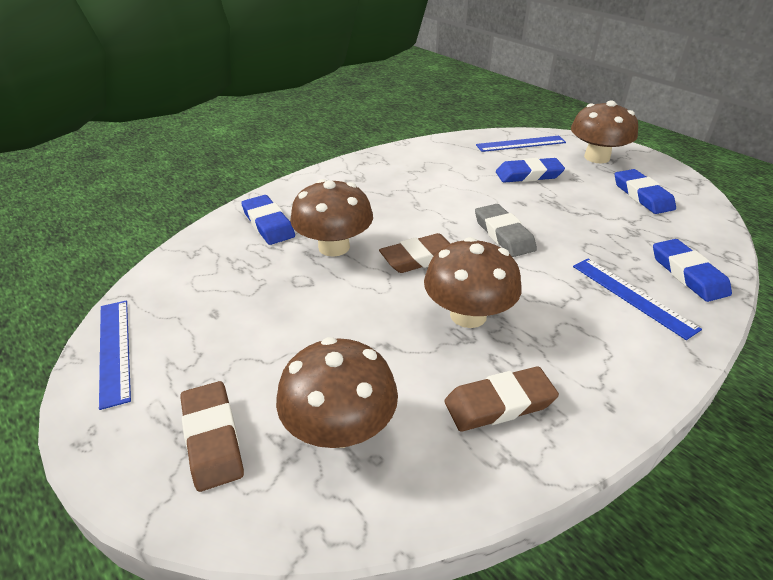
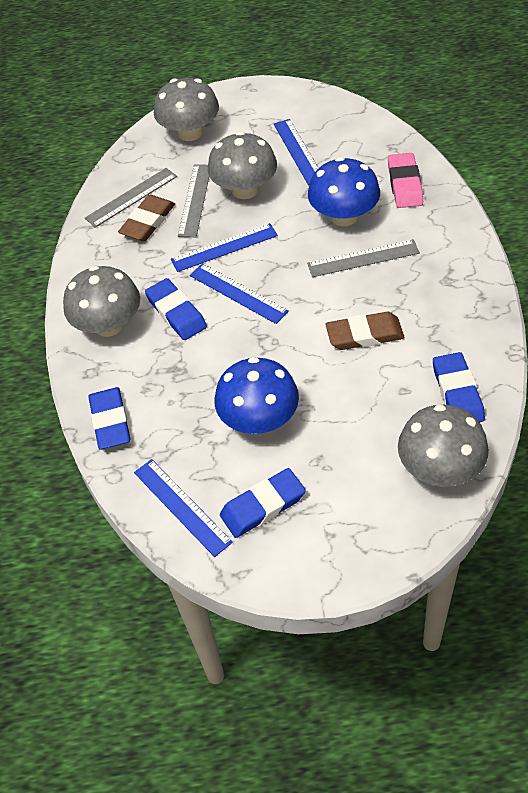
blue mushroom: 0 -> 2
blue ruler: 3 -> 4
brown eraser: 3 -> 2
brown mushroom: 4 -> 0
grey eraser: 1 -> 0
grey mushroom: 0 -> 4
grey ruler: 0 -> 3
pink eraser: 0 -> 1

